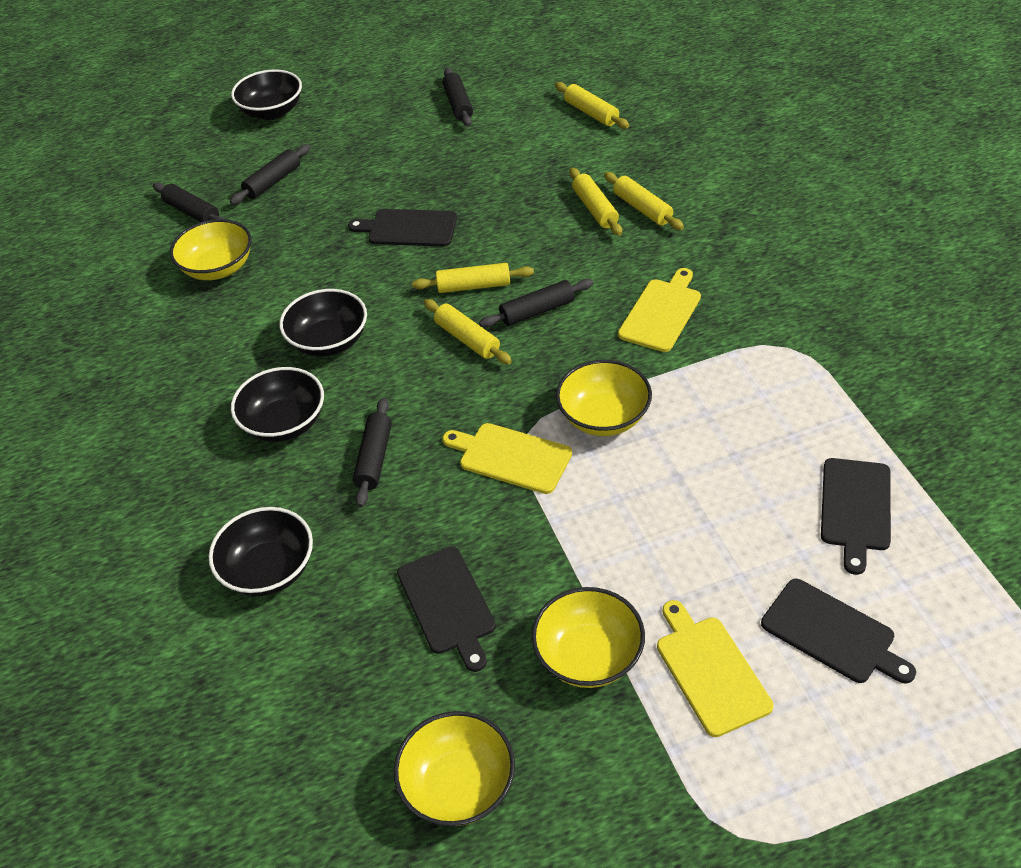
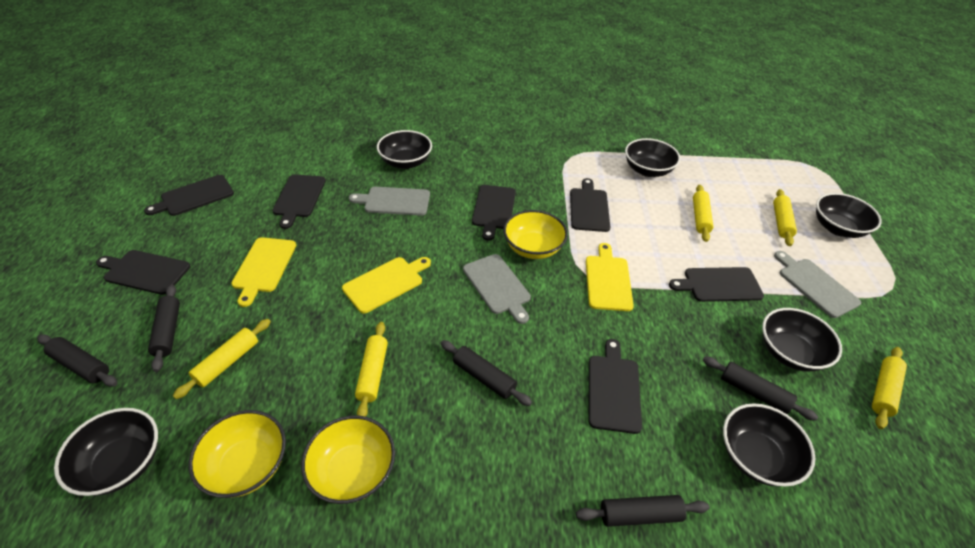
black bowl: 4 -> 6
black cutting board: 4 -> 7
grey cutting board: 0 -> 3
yellow bowl: 4 -> 3

